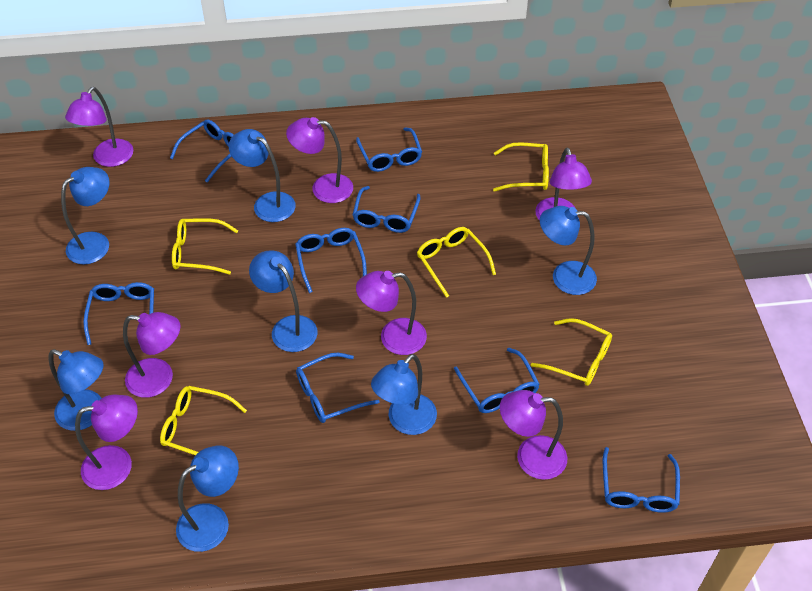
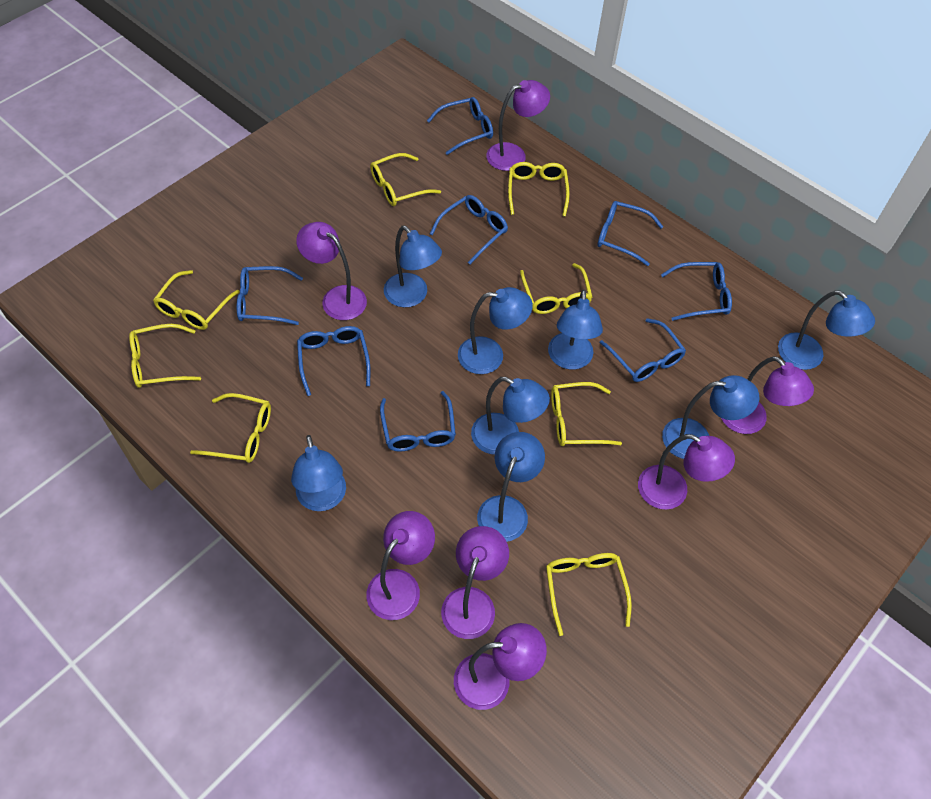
blue lamp: 7 -> 8
yellow glasses: 5 -> 8

